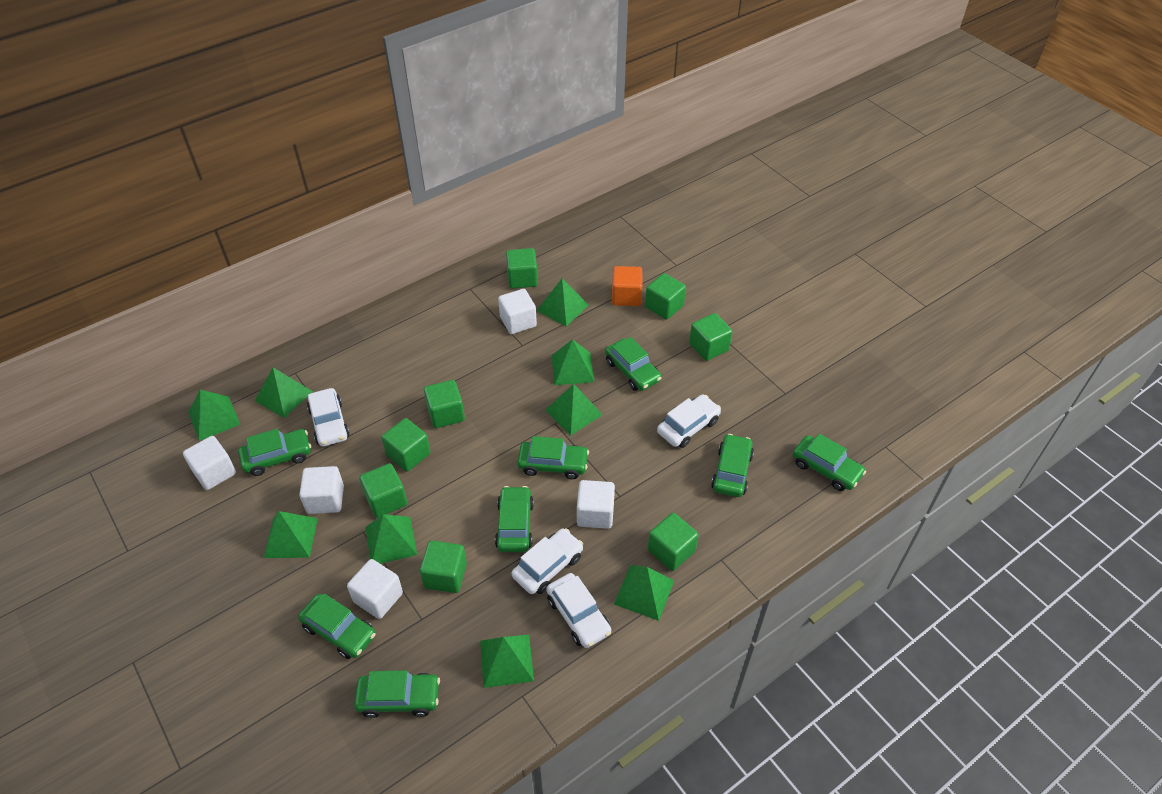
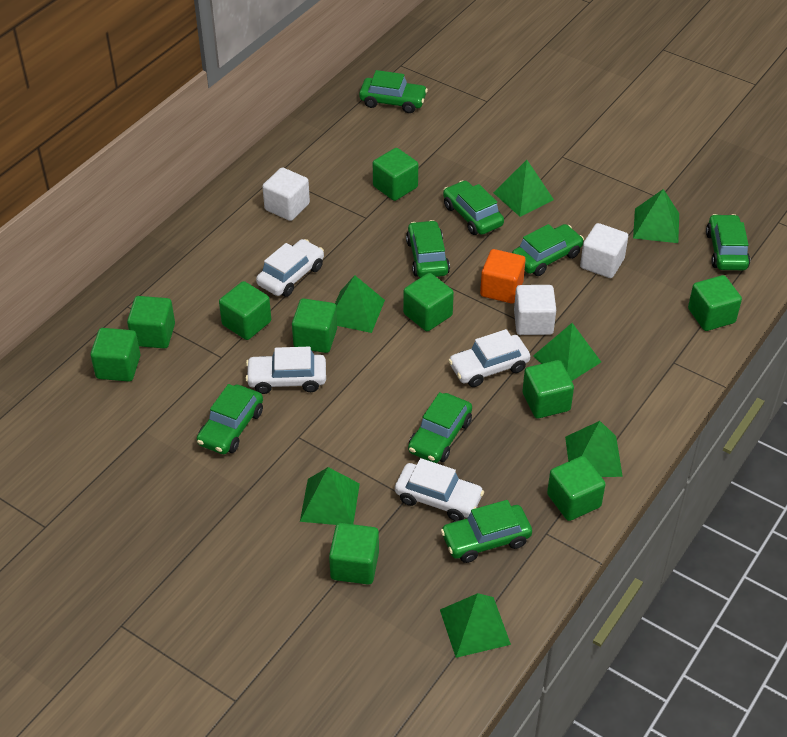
green cube: 8 -> 10
green pyramid: 9 -> 7
white cube: 5 -> 3

